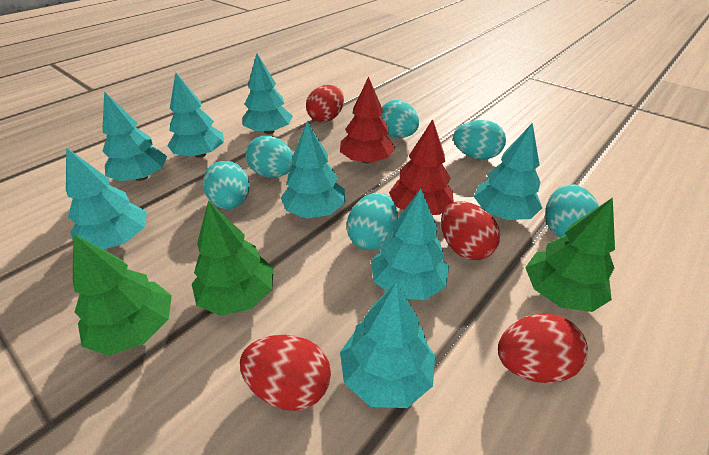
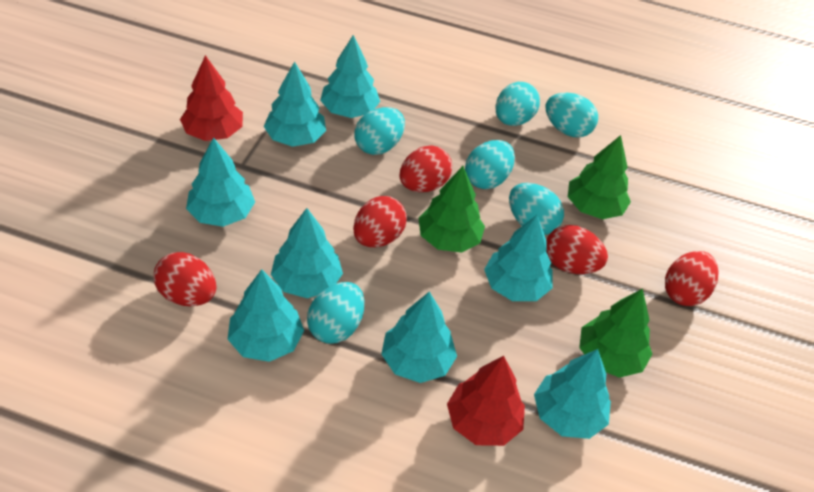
red egg: 4 -> 5

